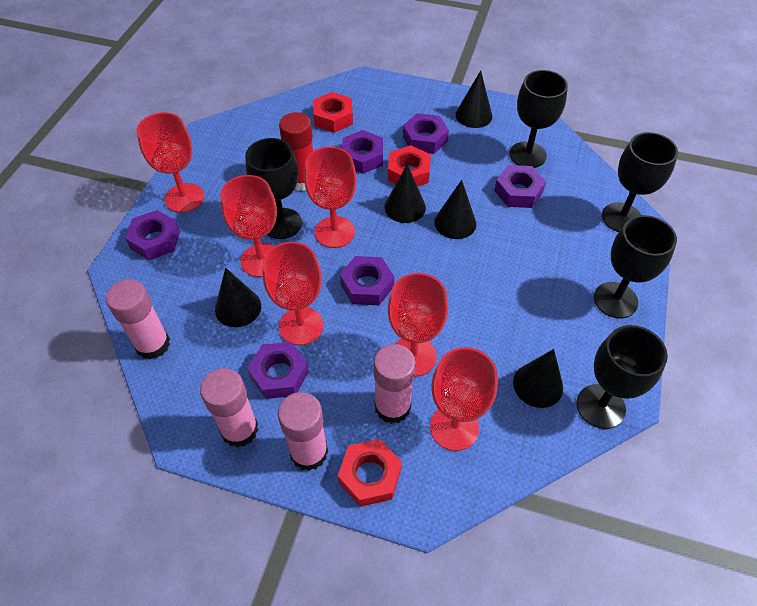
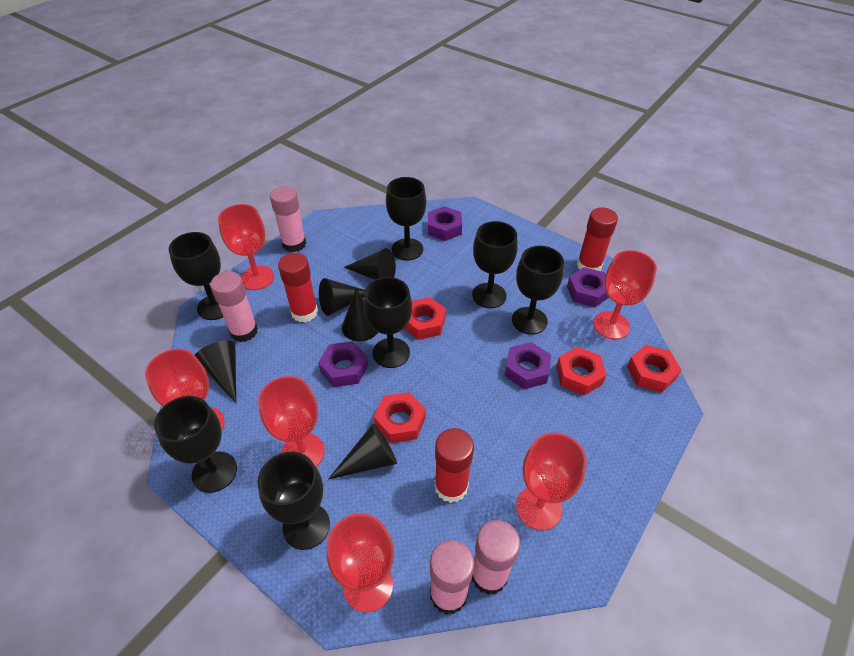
black goblet: 5 -> 7
purple nut: 6 -> 4
red glue stick: 1 -> 3
red nut: 3 -> 4

